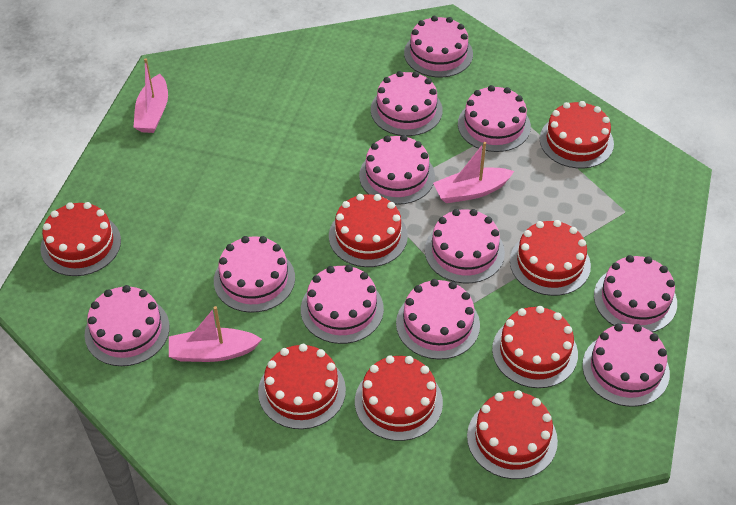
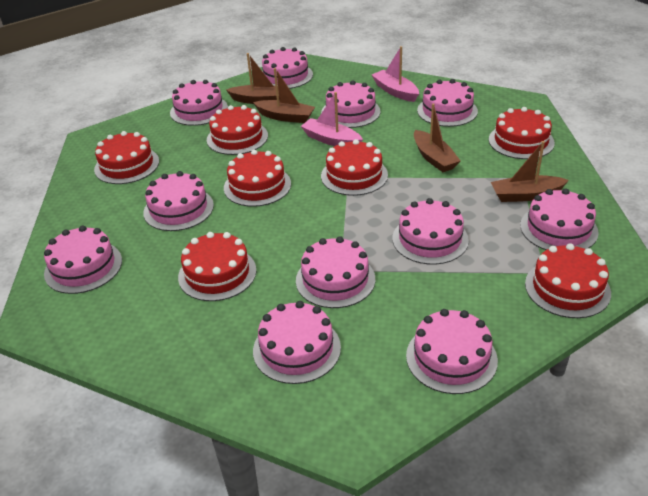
brown boat: 0 -> 4
pink boat: 3 -> 2
red cake: 8 -> 7

